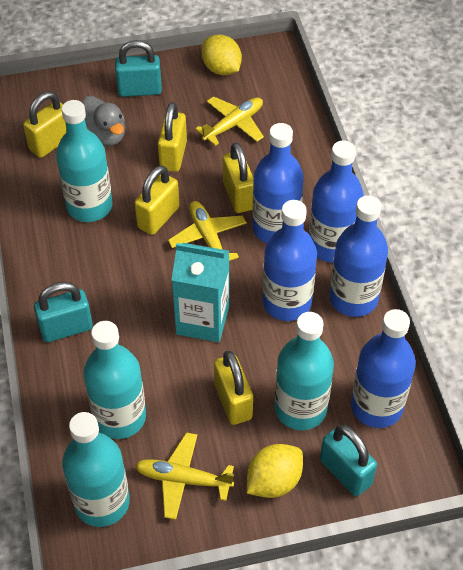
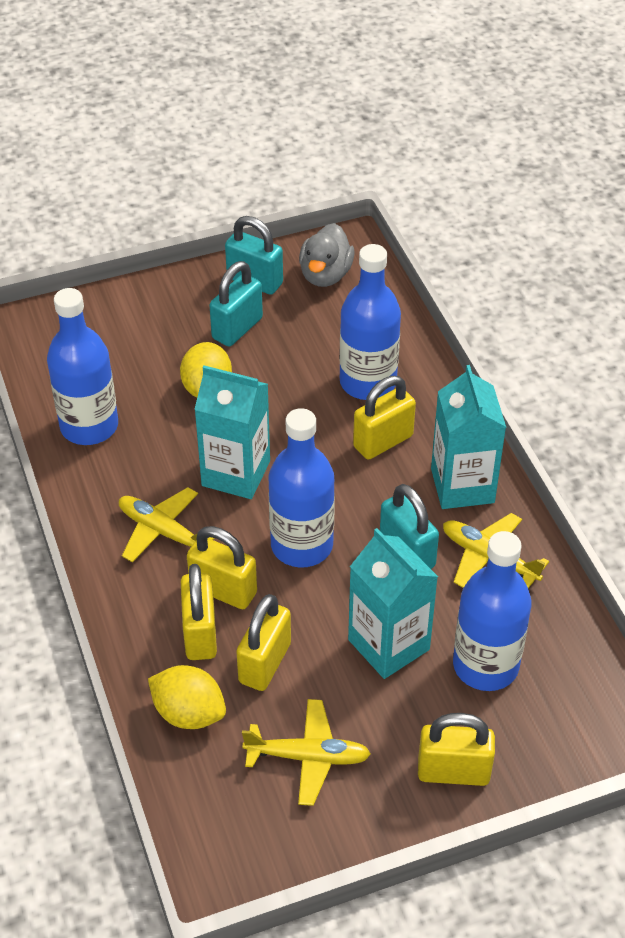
blue bottle: 5 -> 4
turquoise bottle: 4 -> 0
turquoise carton: 1 -> 3

